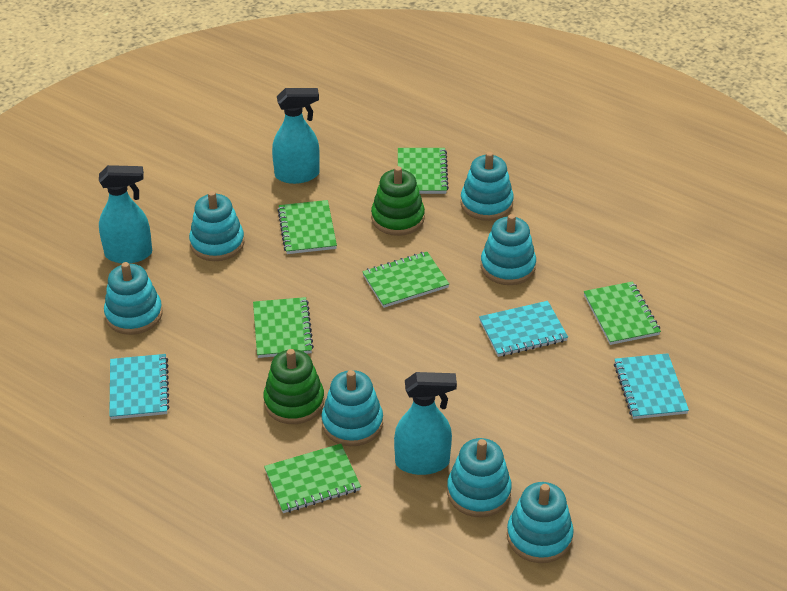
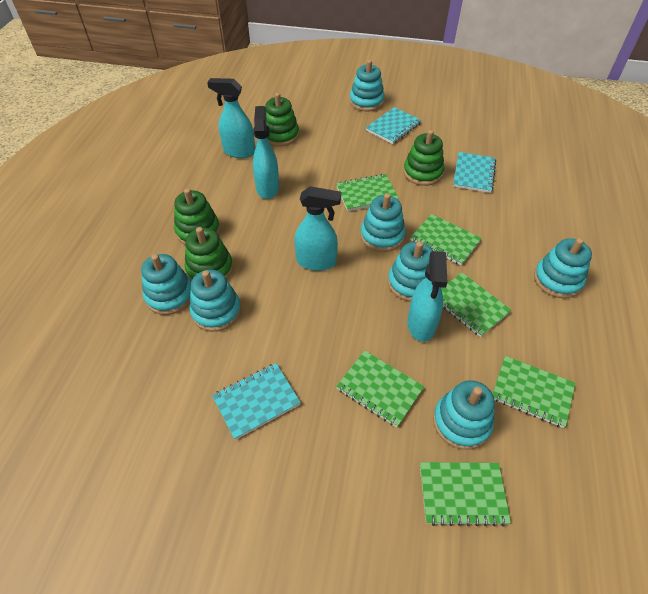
green stacking toy: 2 -> 4
turquoise spray bottle: 3 -> 4

